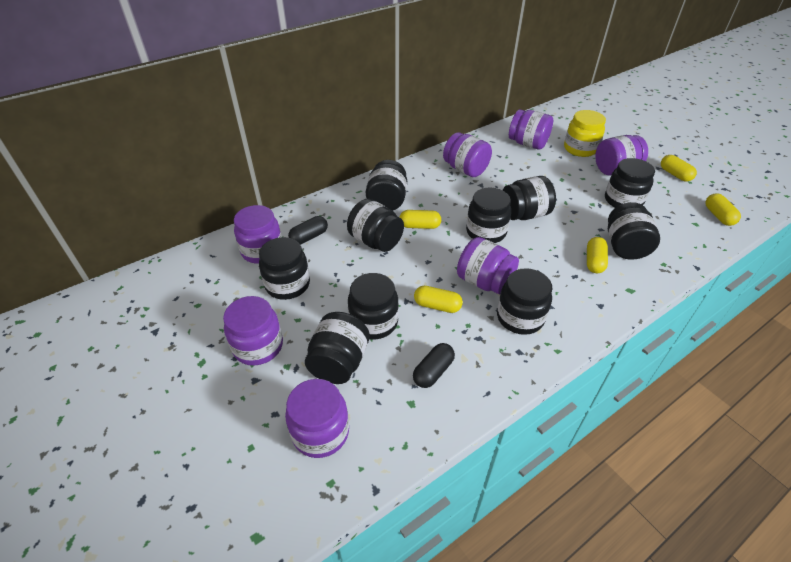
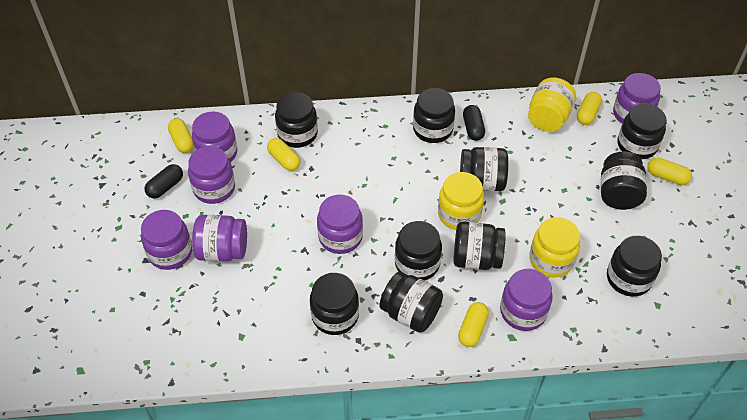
yellow jar: 1 -> 3

